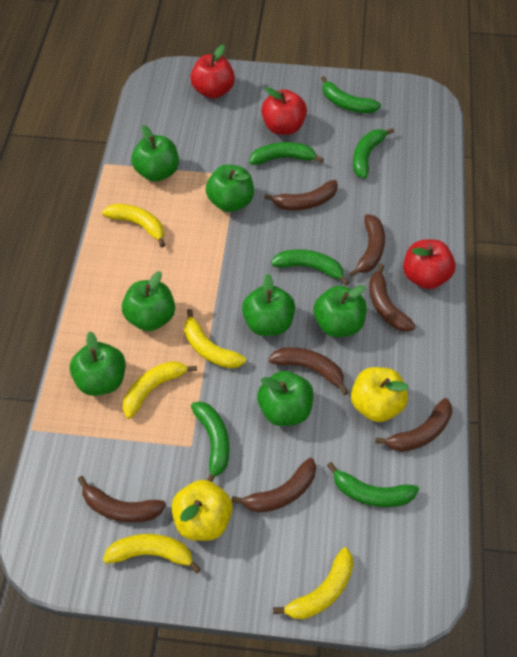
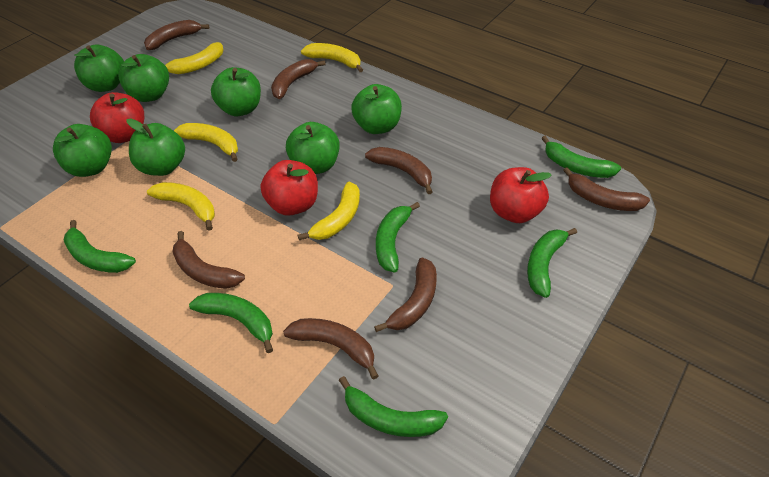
yellow apple: 2 -> 0

